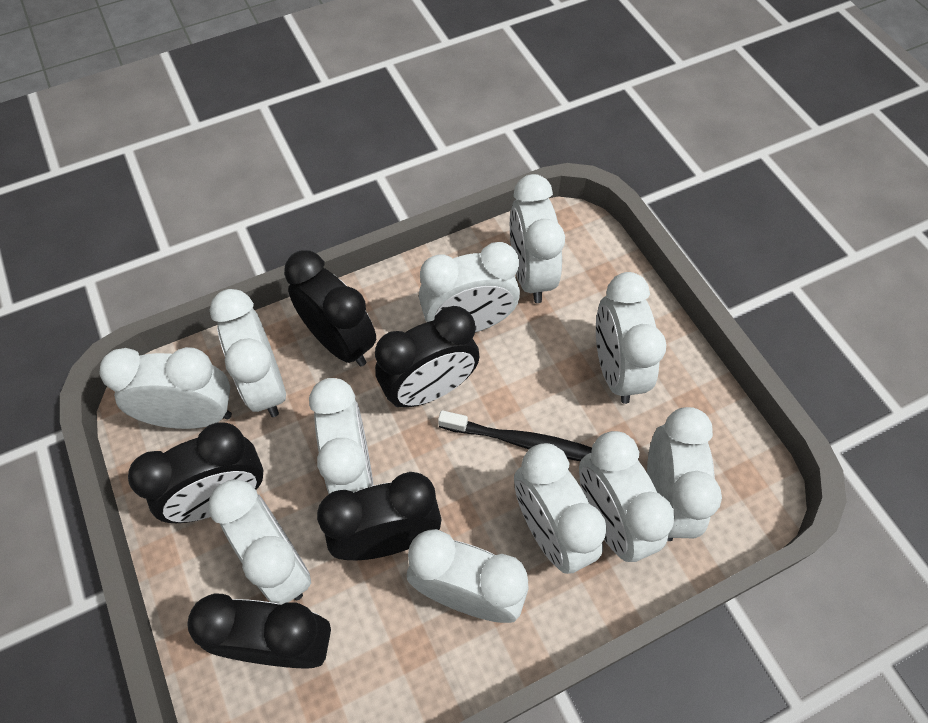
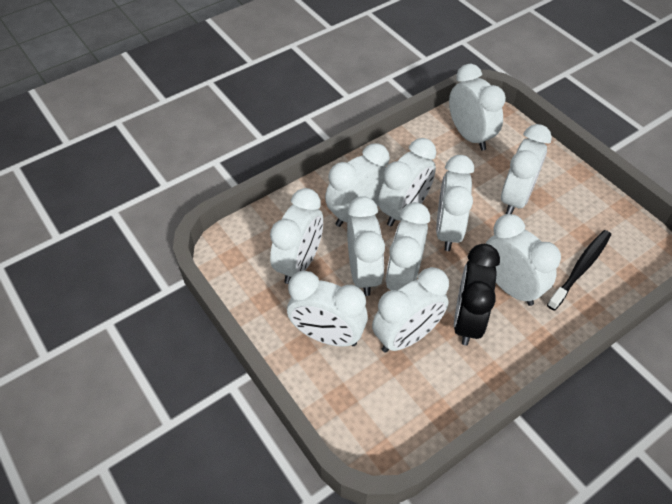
black clock: 5 -> 1

